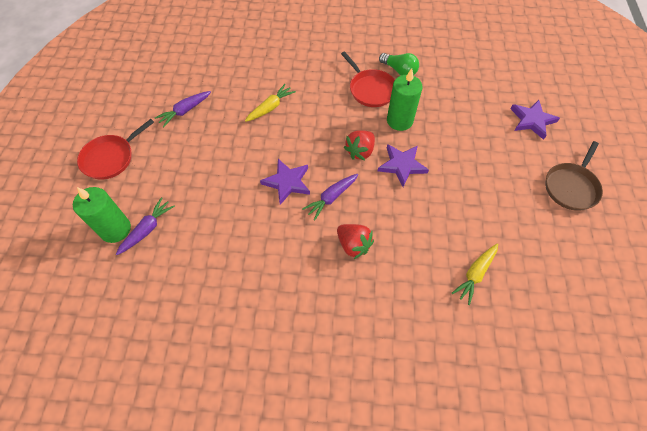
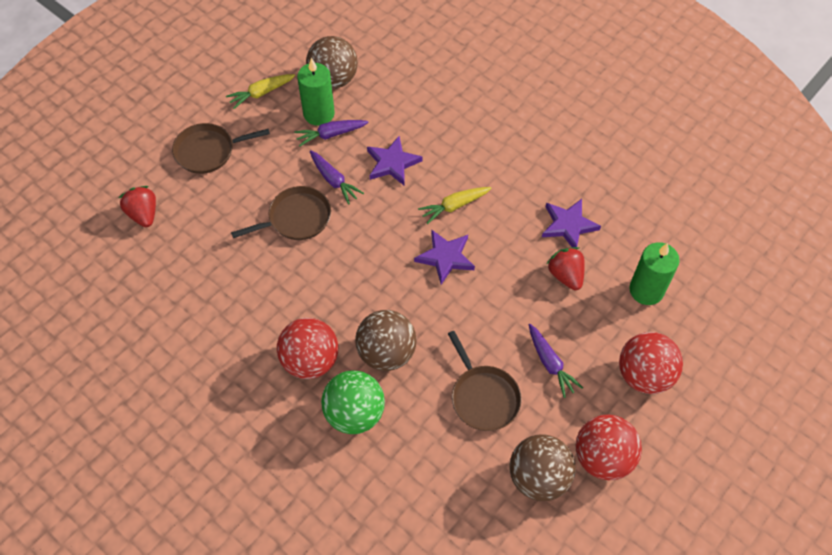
brown ball: 0 -> 3
brown pan: 1 -> 3
green ball: 0 -> 1
green light bulb: 1 -> 0
red ball: 0 -> 3
red pan: 2 -> 0

